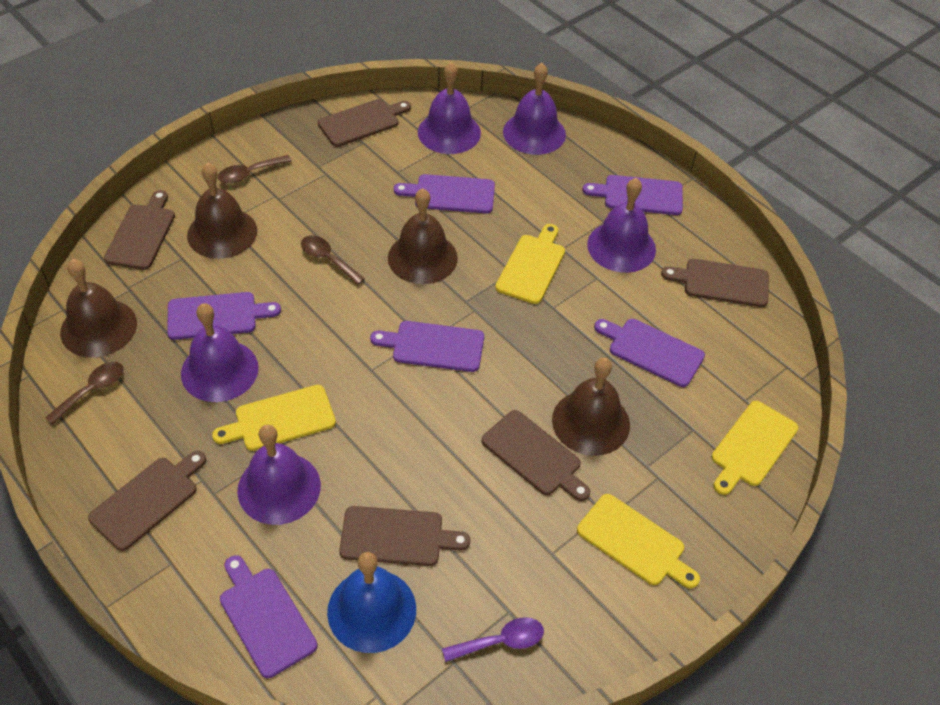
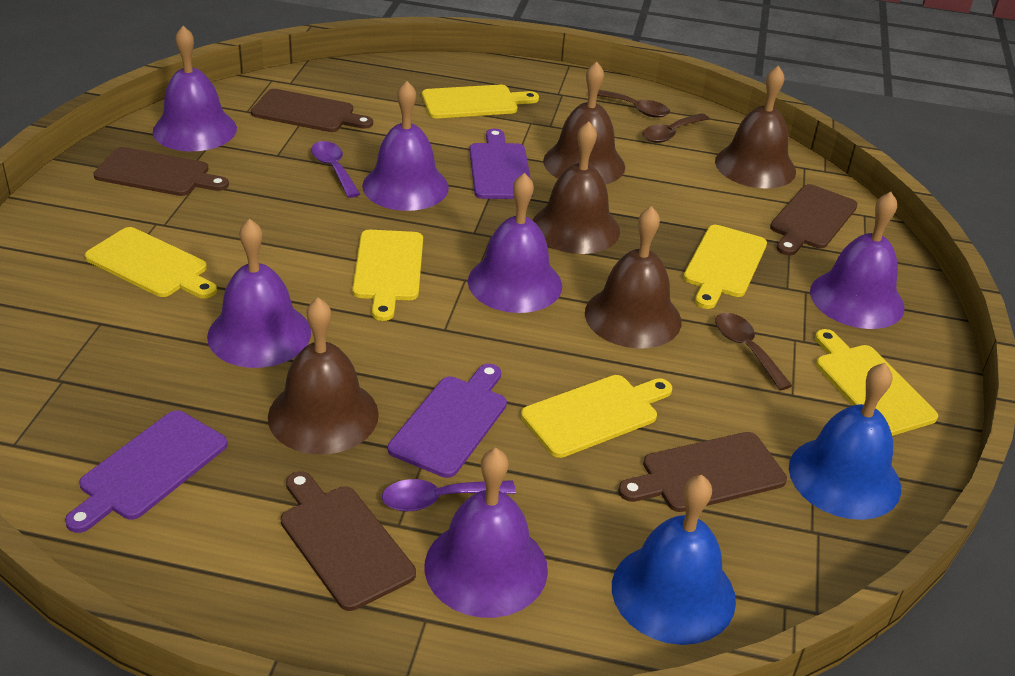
blue bell: 1 -> 2
brown bell: 4 -> 5
brown cutting board: 6 -> 5
purple bell: 5 -> 6
purple cutting board: 6 -> 3
purple spoon: 1 -> 2
yellow cutting board: 4 -> 6

